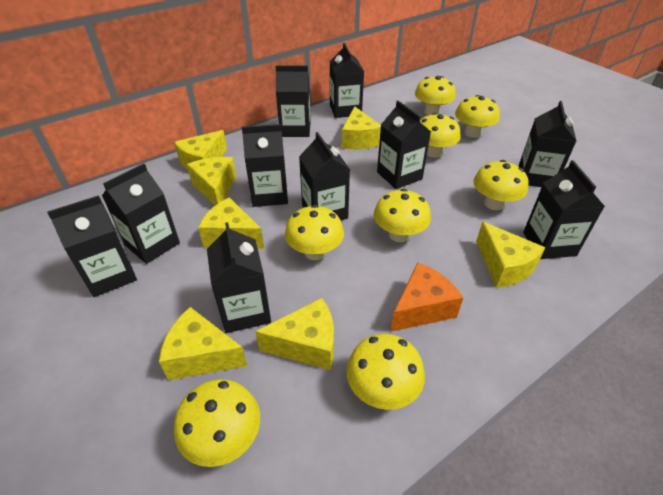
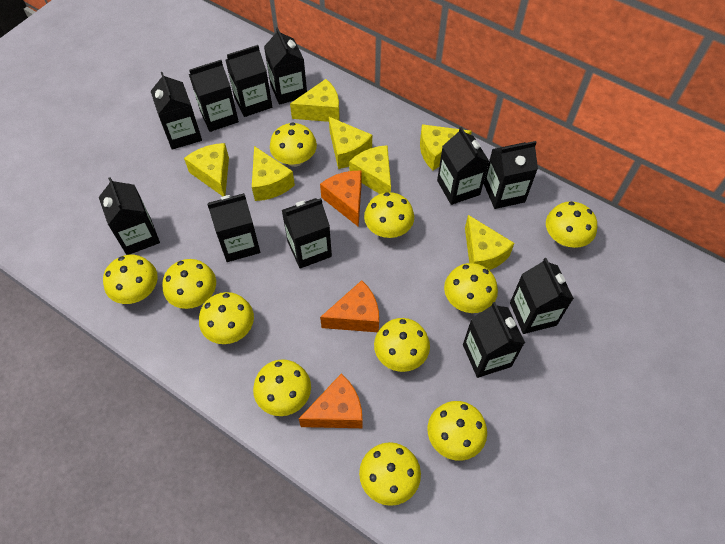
black carton: 10 -> 11
orange cheese: 1 -> 3
yellow mushroom: 8 -> 11

